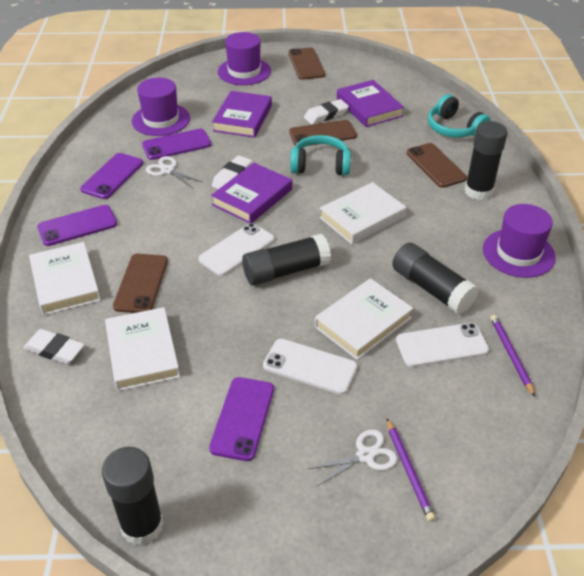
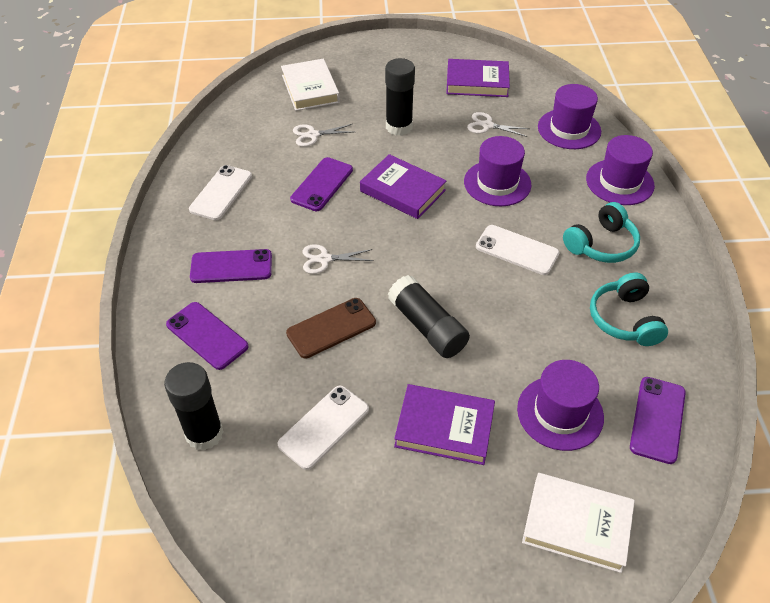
black glue stick: 4 -> 3
brown phone: 4 -> 1
purple hat: 3 -> 4
purple pencil: 2 -> 0
white book: 4 -> 2
white eraser: 3 -> 0
white scissors: 2 -> 3

